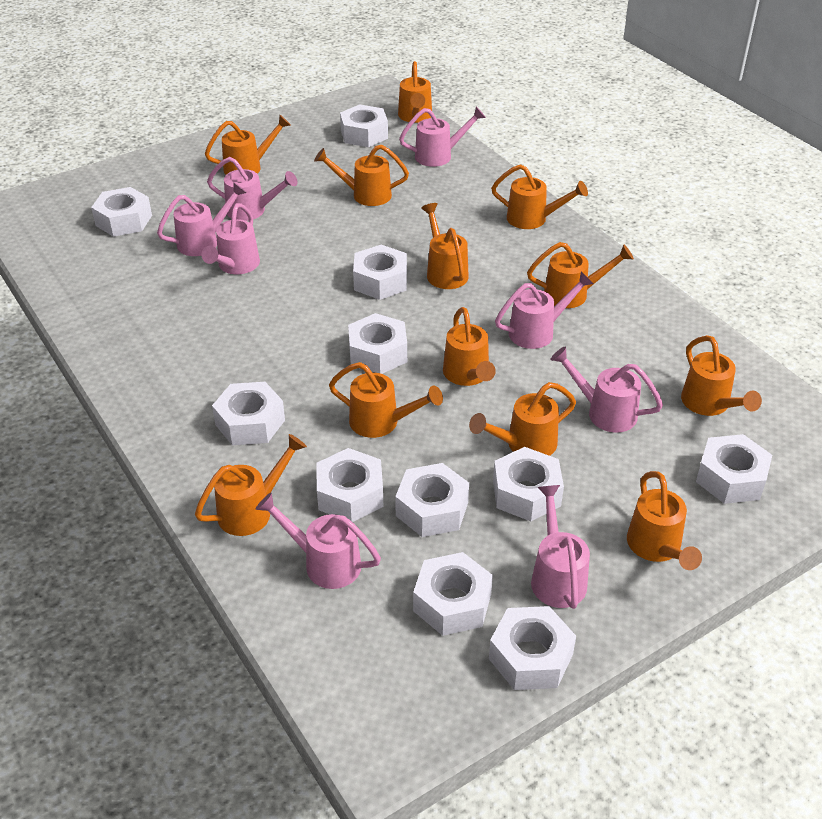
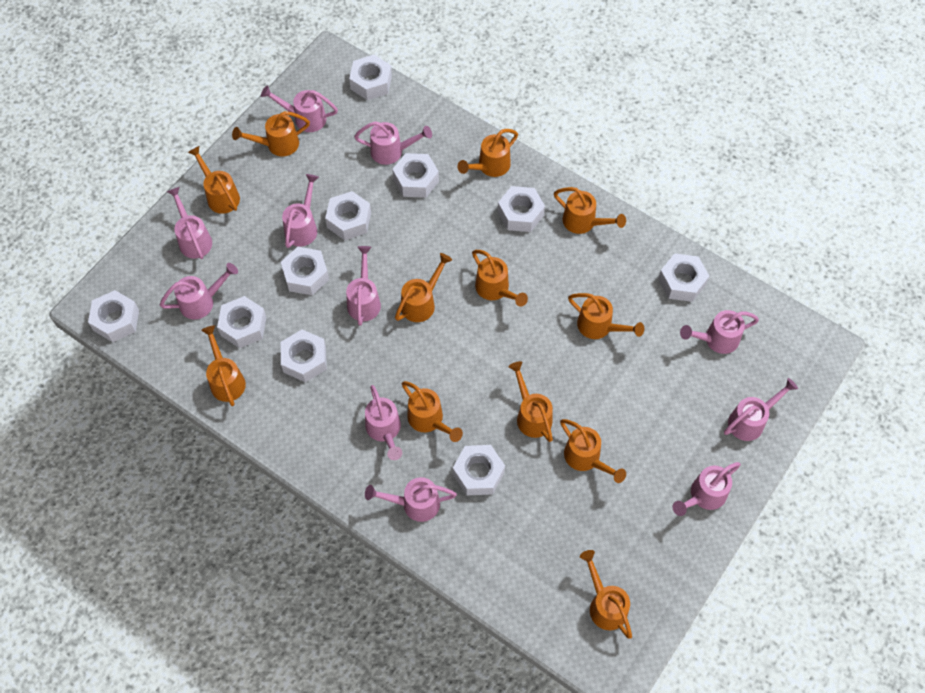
pink watering can: 8 -> 11
white nut: 11 -> 10

